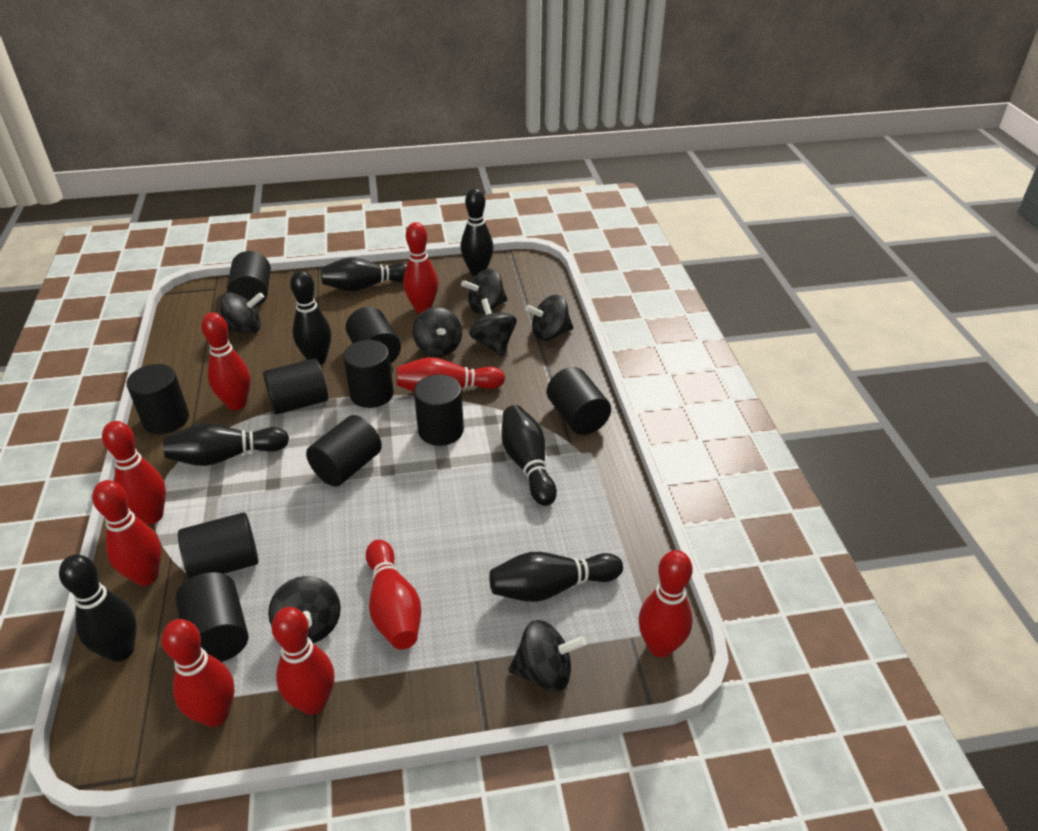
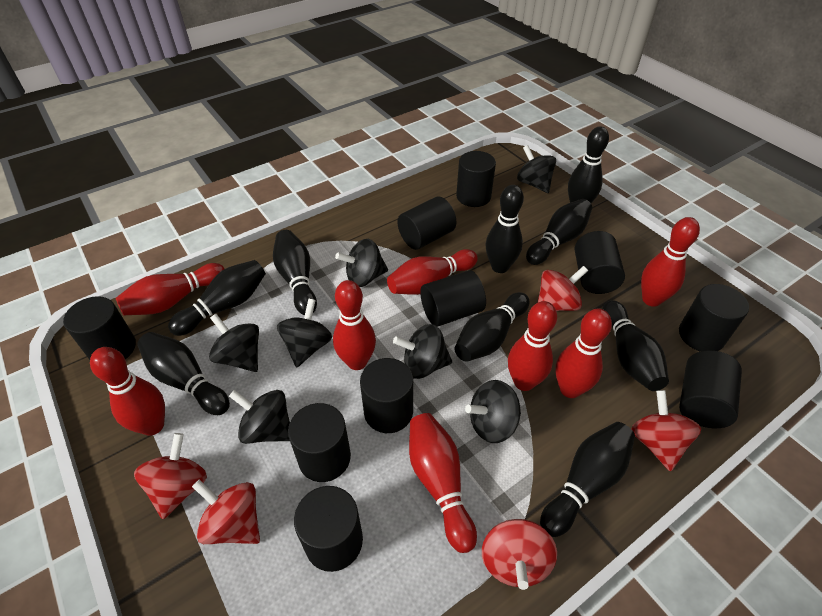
black bowling pin: 7 -> 9
red bowling pin: 9 -> 8
red spinning top: 0 -> 5

